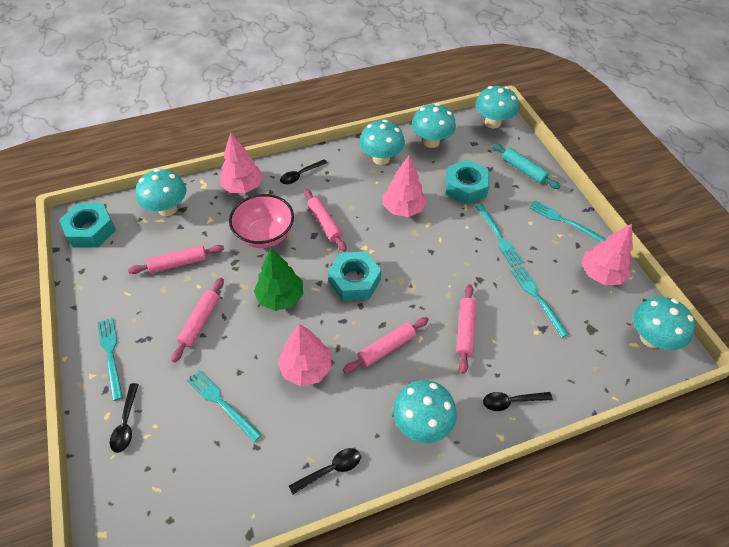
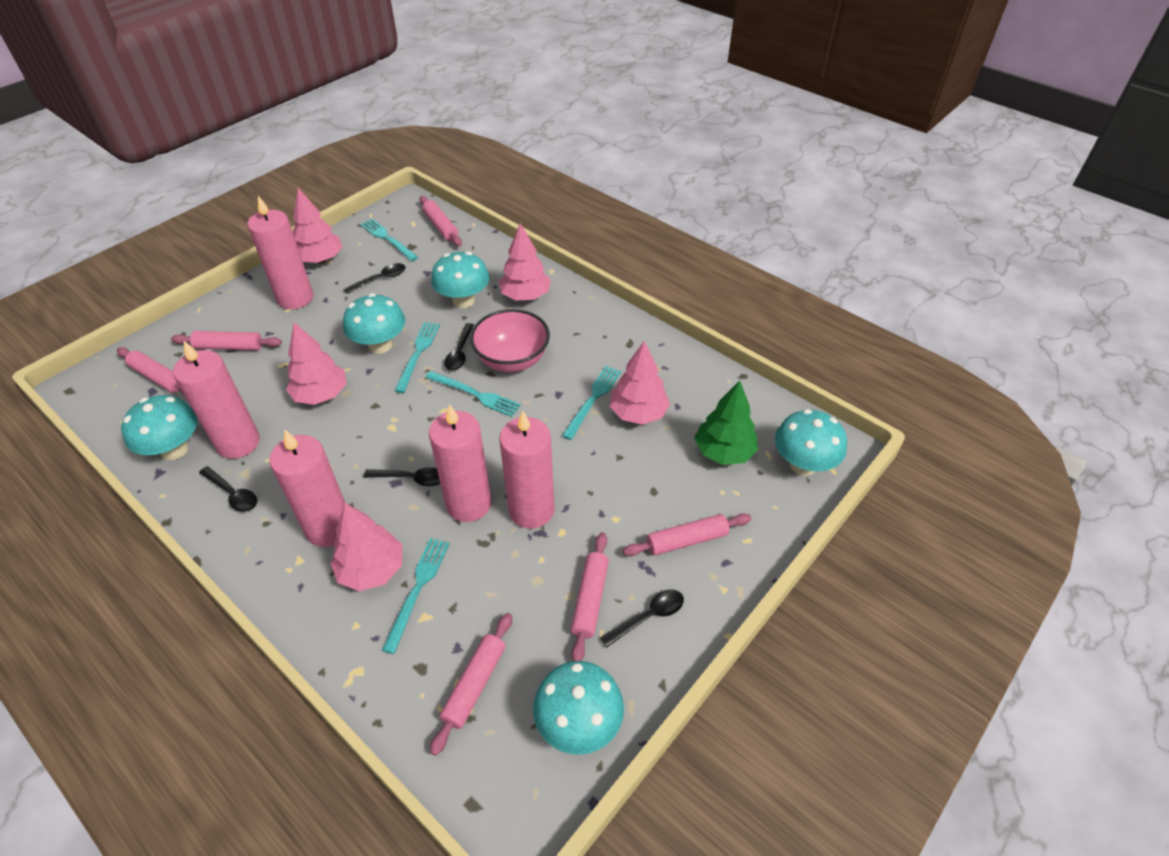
black spoon: 4 -> 5
pink candle: 0 -> 5
pink rolling pin: 5 -> 6
pink tree: 4 -> 5
turquoise mushroom: 6 -> 5
turquoise nut: 3 -> 0
turquoise rolling pin: 1 -> 0

